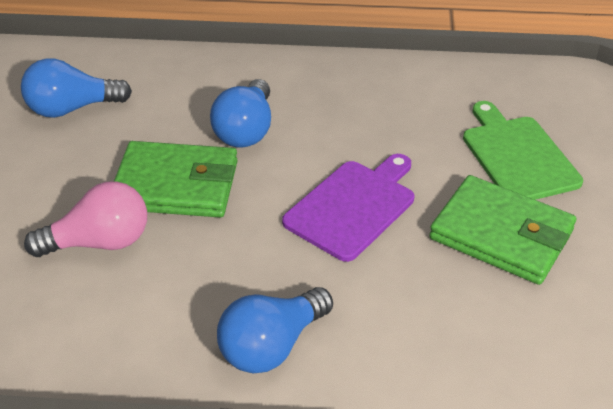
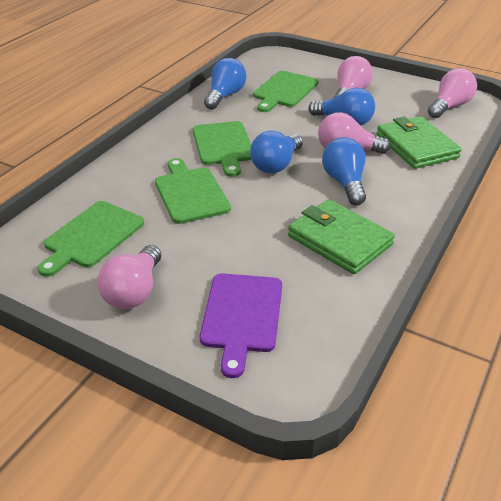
blue light bulb: 3 -> 4
green cutting board: 1 -> 4
pink light bulb: 1 -> 4

